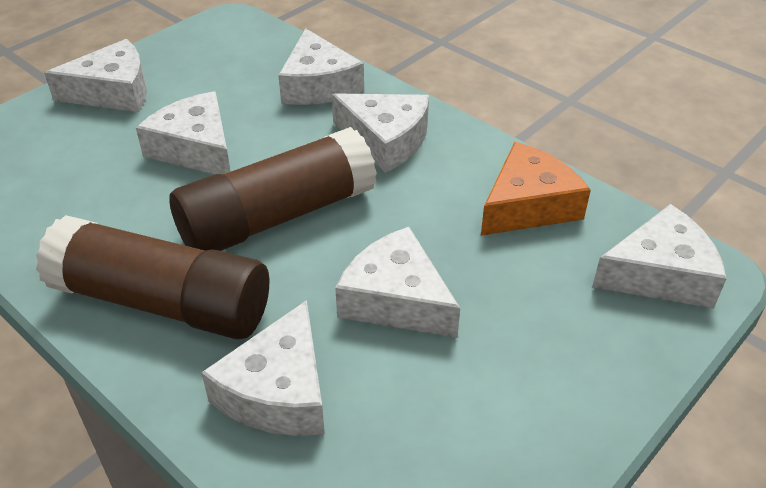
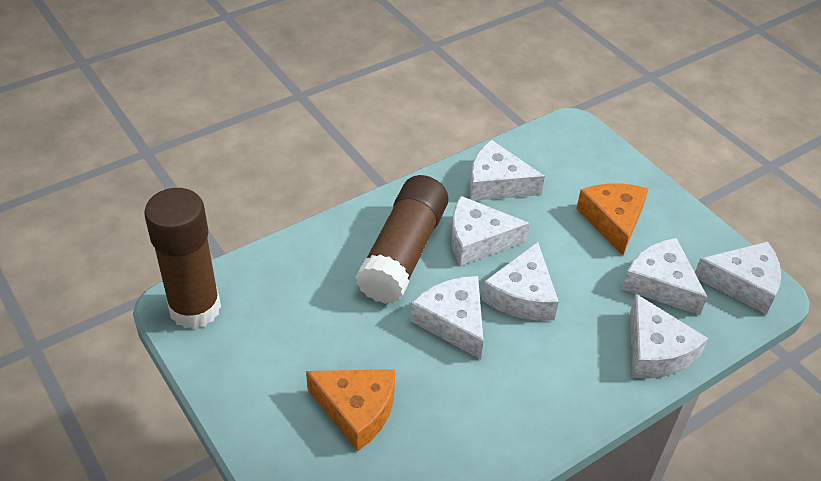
orange cheese: 1 -> 2

